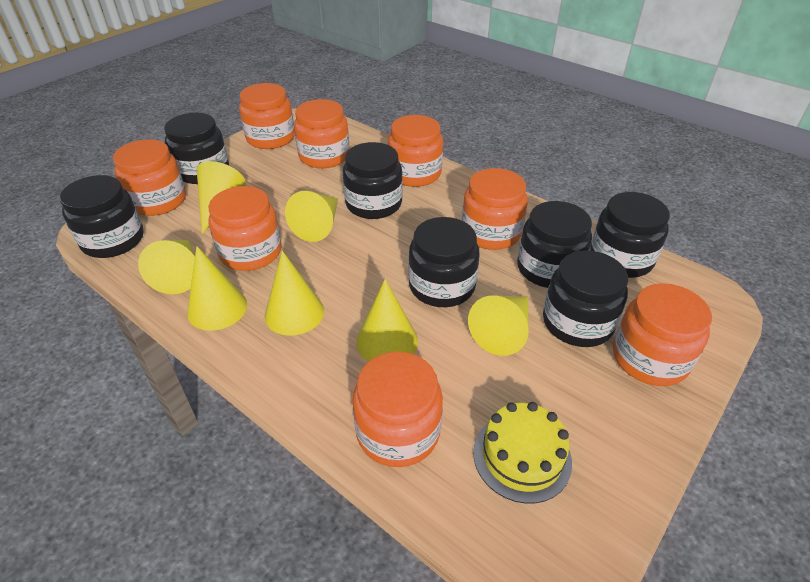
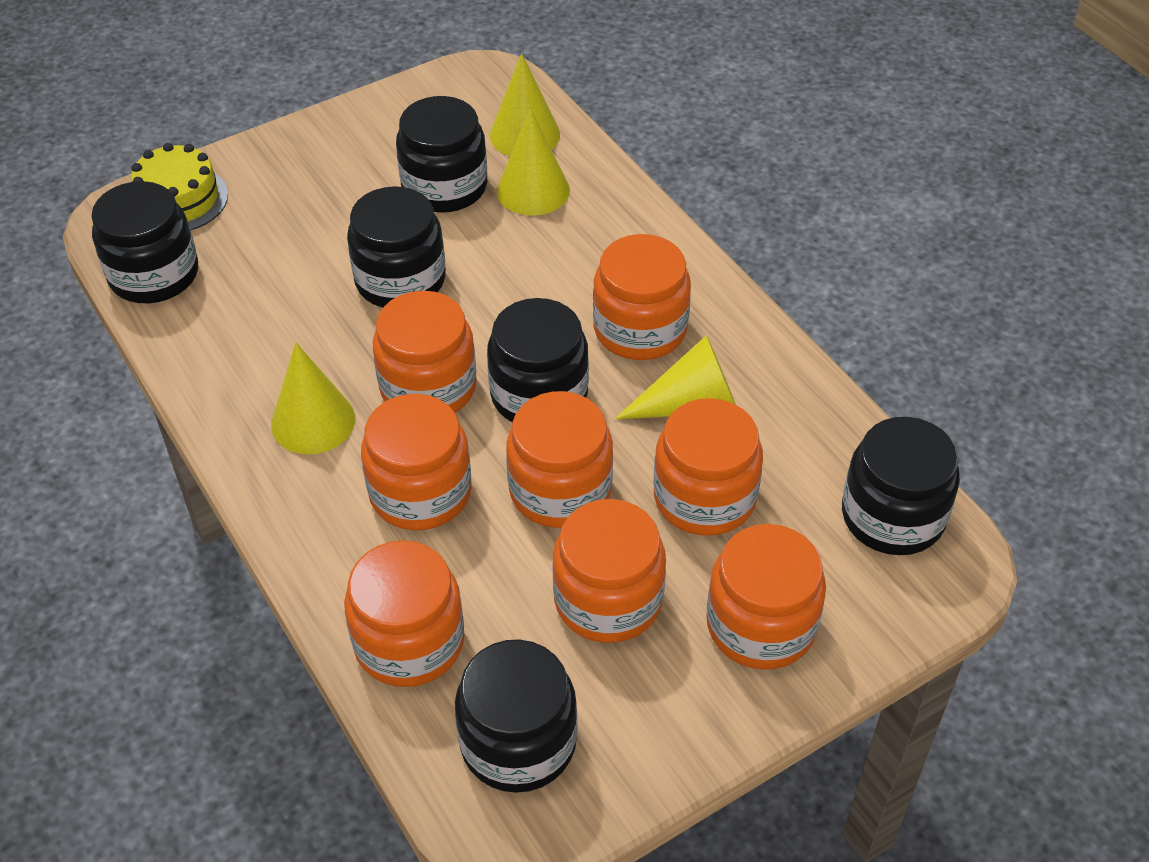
black jar: 7 -> 6
yellow cone: 7 -> 4

